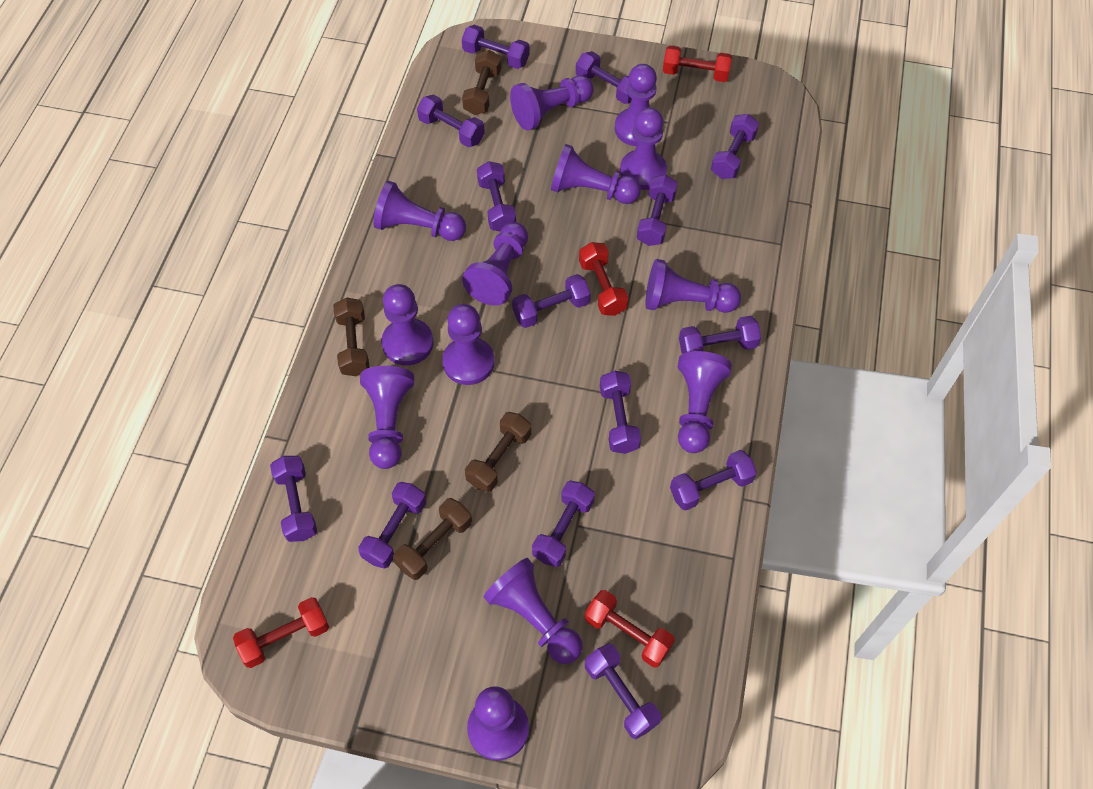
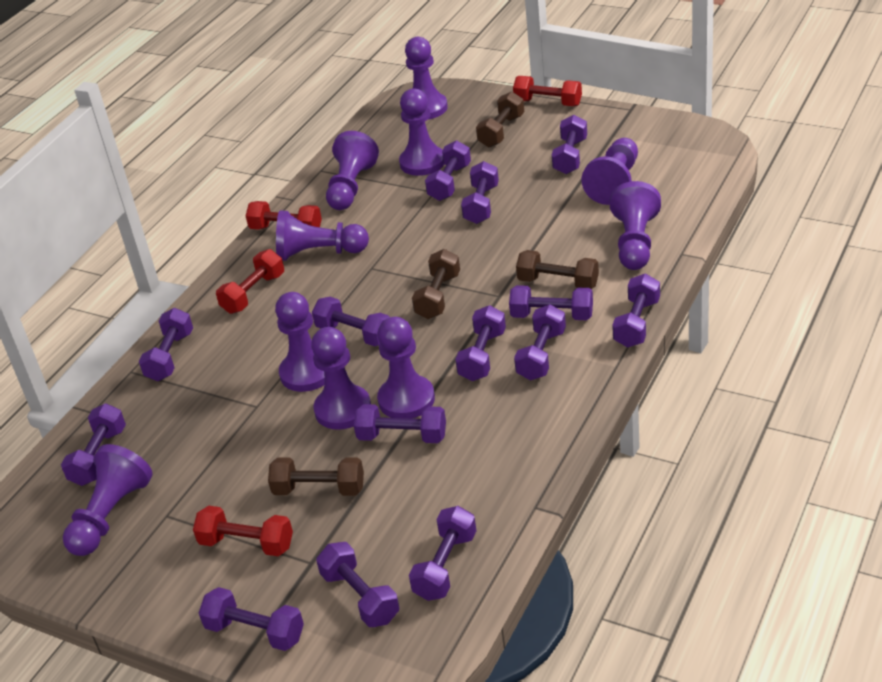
purple pawn: 13 -> 10

